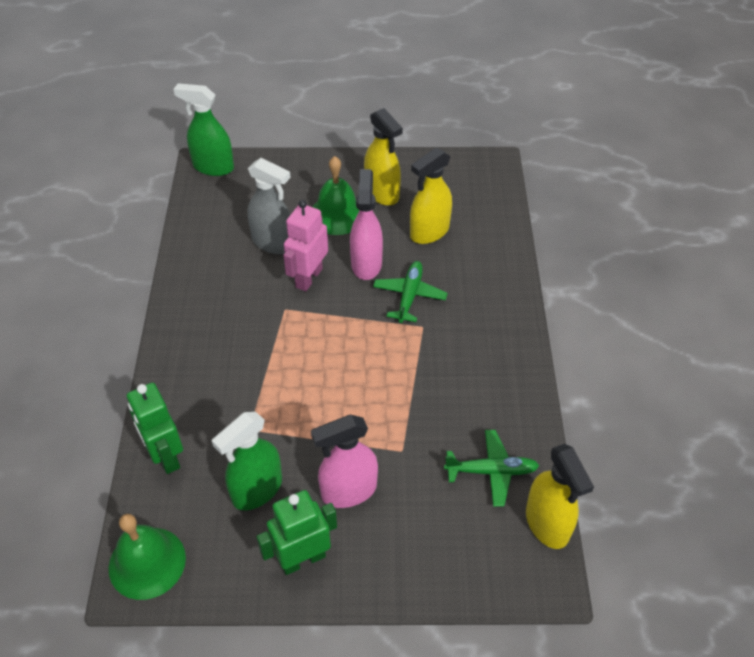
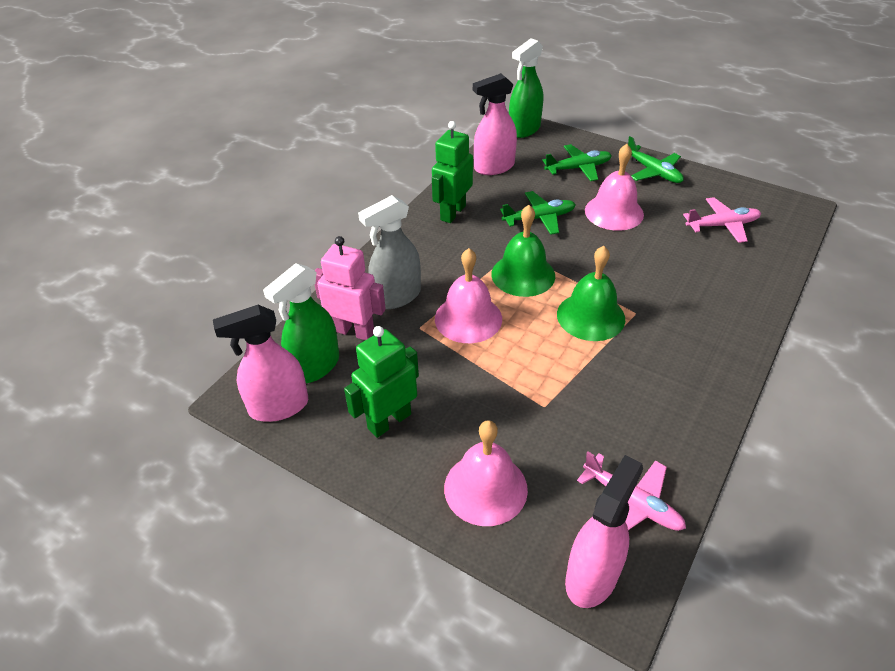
green plane: 2 -> 3
pink bell: 0 -> 3
pink plane: 0 -> 2
pink spray bottle: 2 -> 3
yellow spray bottle: 3 -> 0

